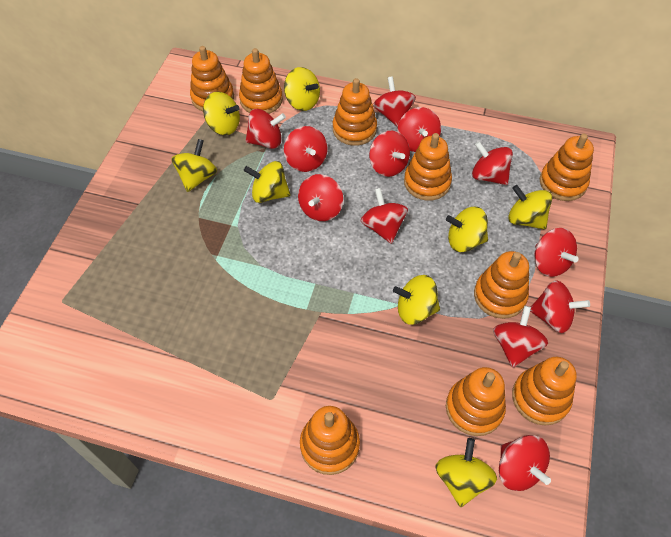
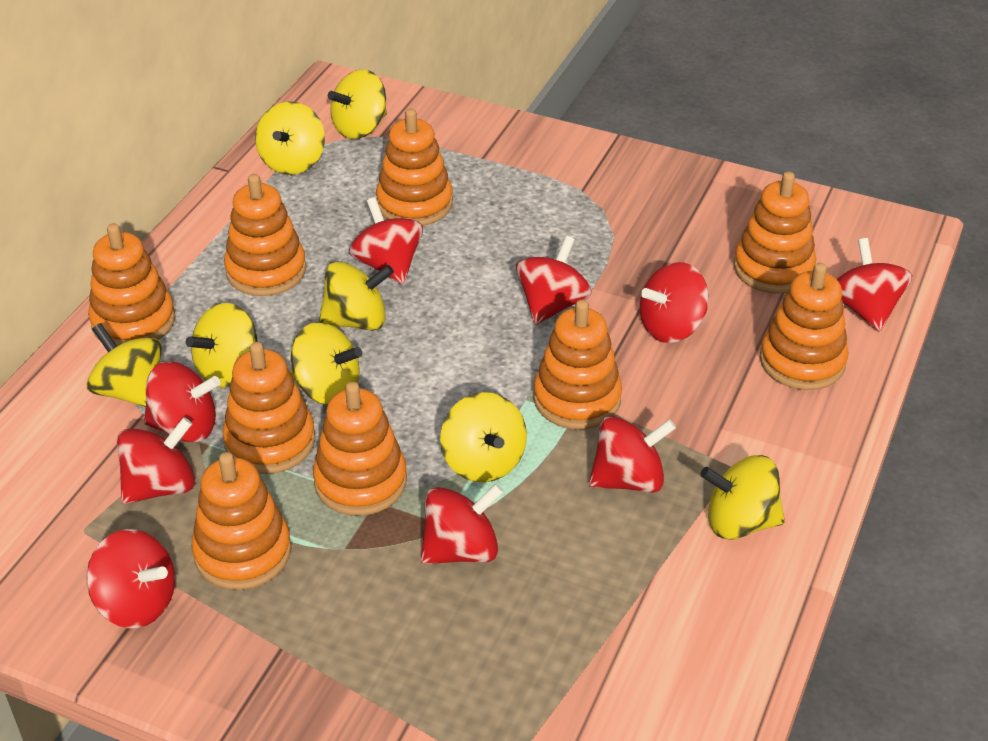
red spinning top: 12 -> 9

